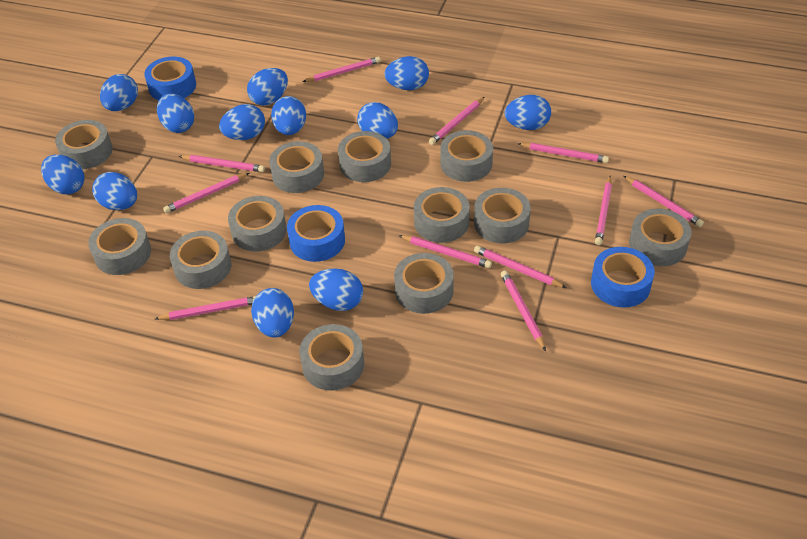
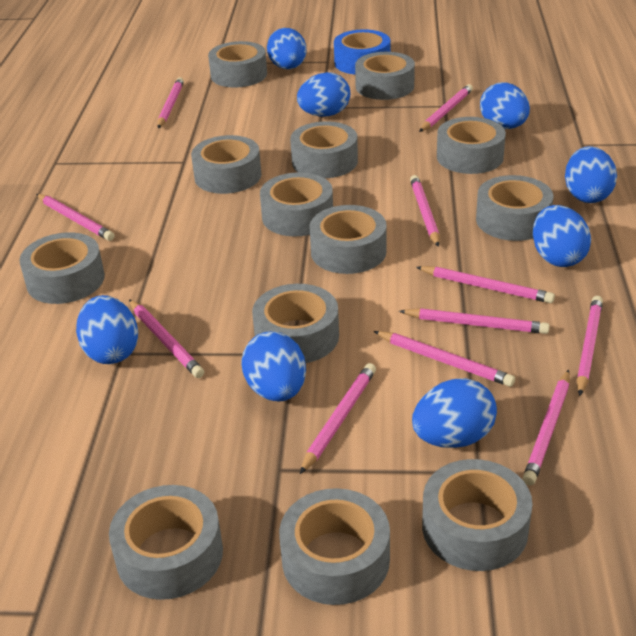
blue egg: 12 -> 8
blue tape: 3 -> 1
grey tape: 12 -> 13

